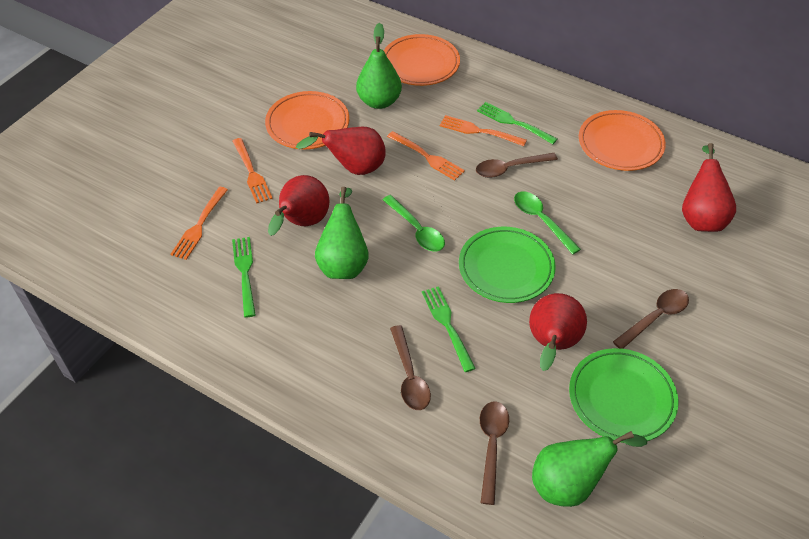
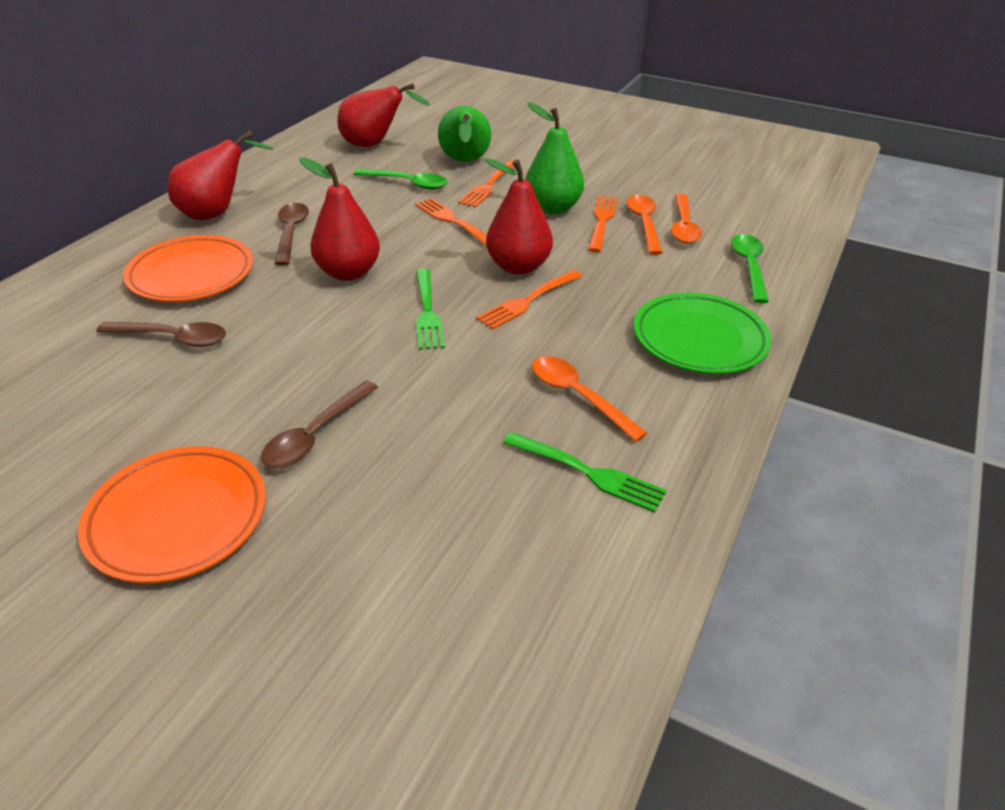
brown spoon: 4 -> 3
green fork: 3 -> 2
green pear: 3 -> 2
green plate: 2 -> 1
orange plate: 3 -> 2
orange spoon: 0 -> 3

